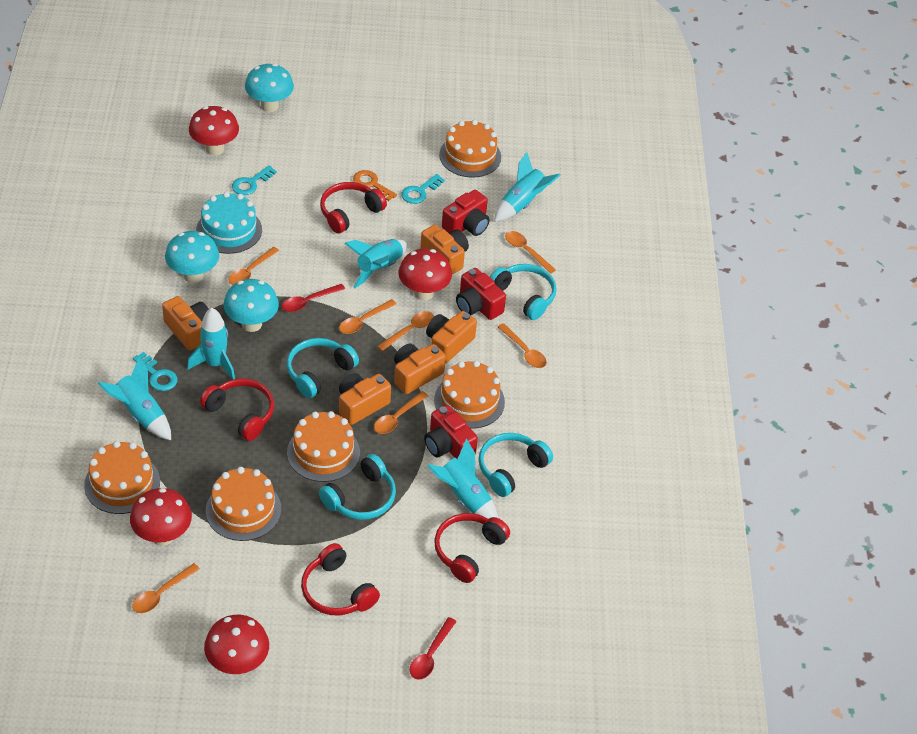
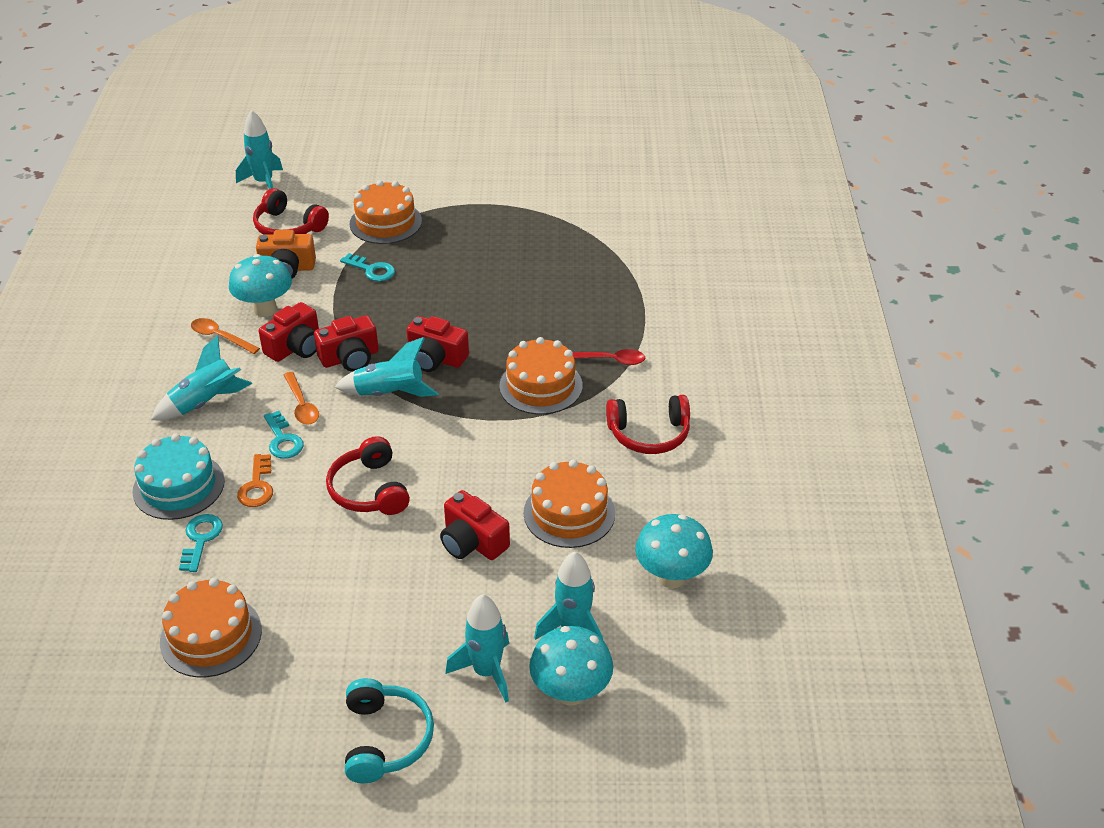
orange cake: 5 -> 4
orange camera: 5 -> 1
orange spoon: 7 -> 2
red camera: 3 -> 4
red headphones: 4 -> 3
red mushroom: 4 -> 0
red spoon: 2 -> 1
turquoise headphones: 4 -> 1

